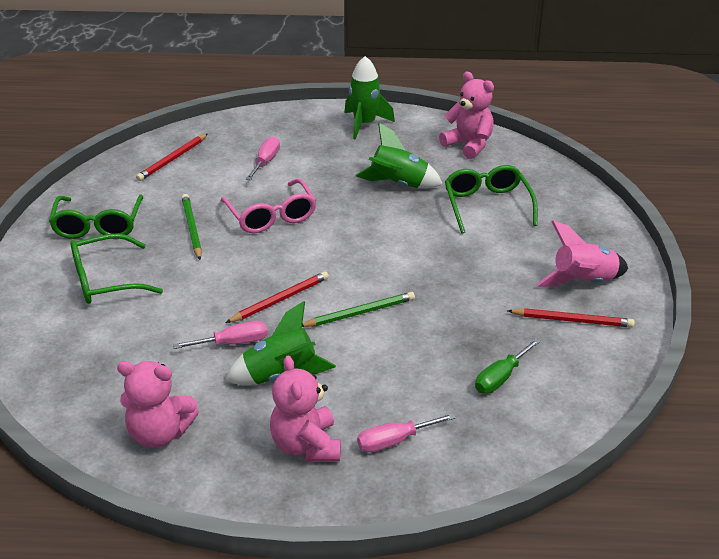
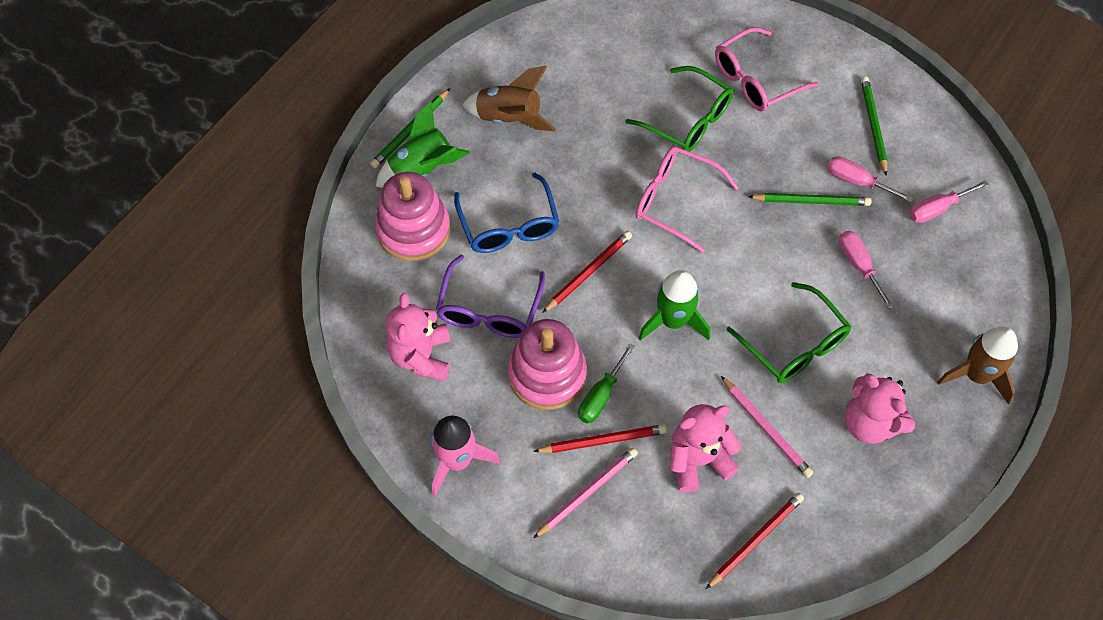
blue glasses: 0 -> 1
brown rocket: 0 -> 2
green glasses: 3 -> 2
green pencil: 2 -> 3
green rocket: 3 -> 2
pink glasses: 1 -> 2
pink pencil: 0 -> 2
pink stacking toy: 0 -> 2
purple glasses: 0 -> 1

